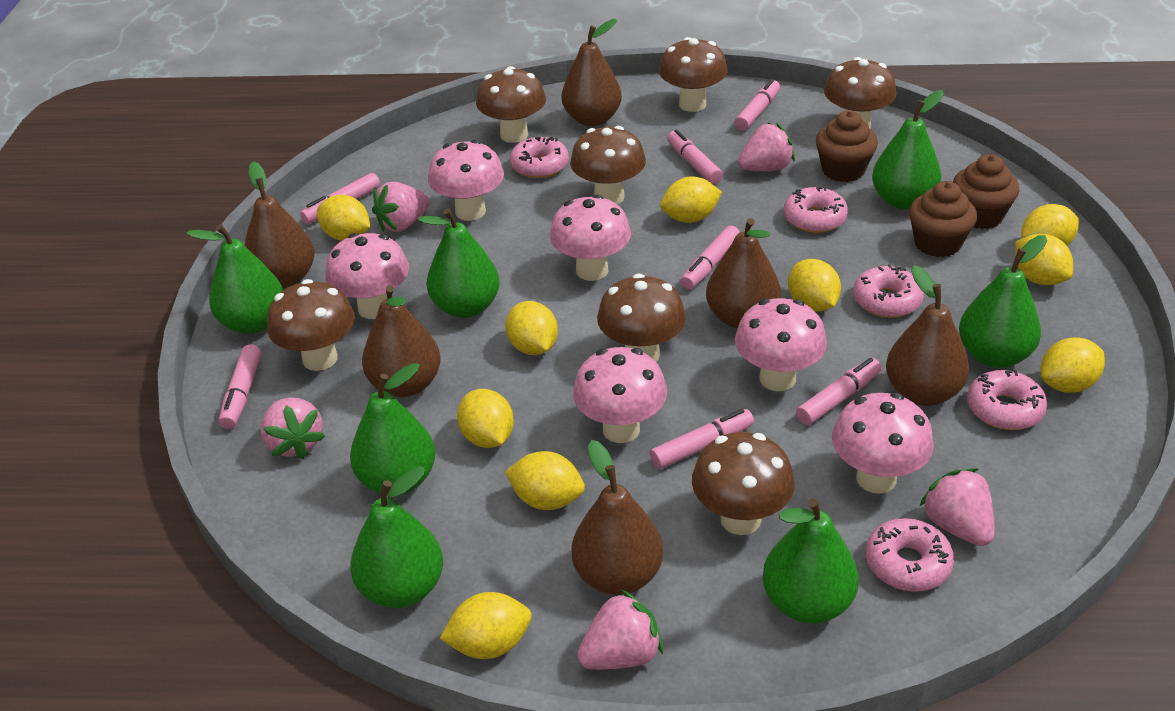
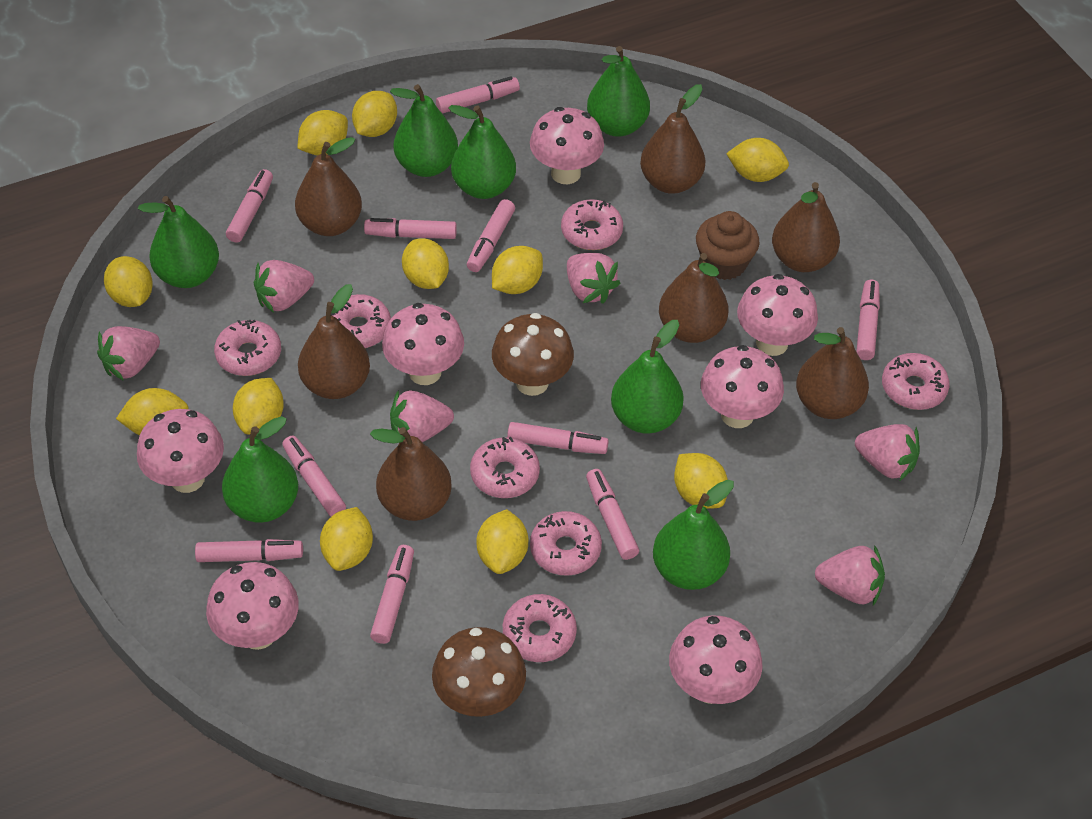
brown cupcake: 3 -> 1
brown mushroom: 7 -> 2
brown pear: 6 -> 7
pink donut: 5 -> 7
pink marker: 7 -> 10
pink mushroom: 6 -> 7
pink strawberry: 5 -> 6
yellow lemon: 10 -> 11

